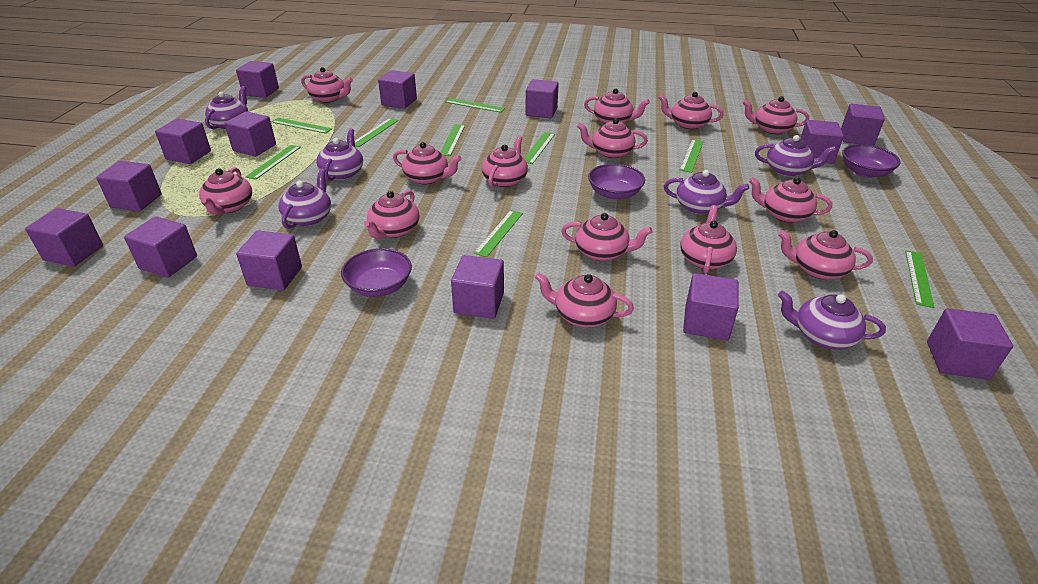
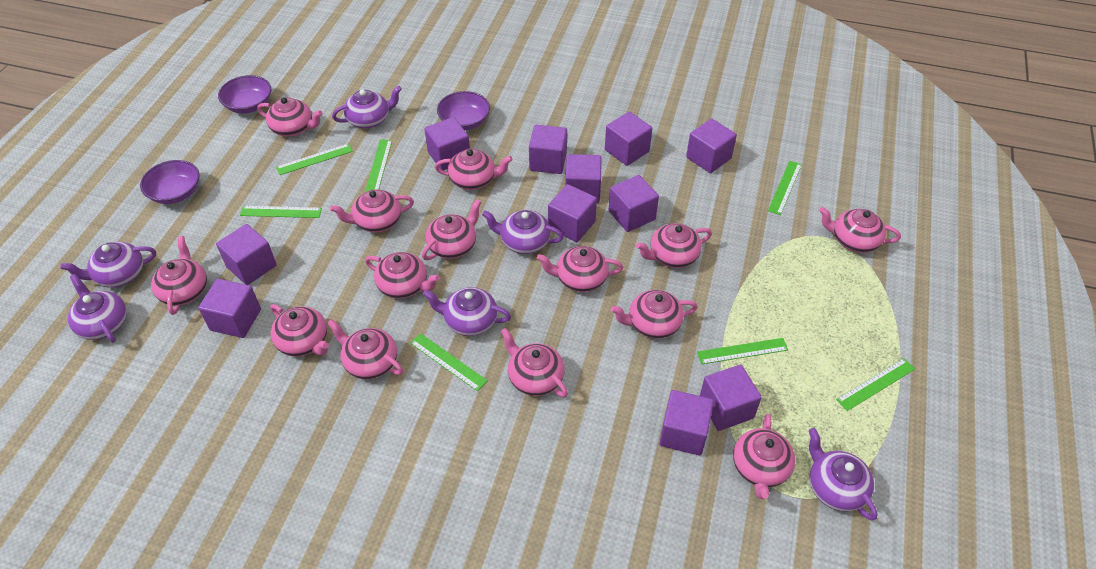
green ruler: 9 -> 7
purple cube: 14 -> 11

